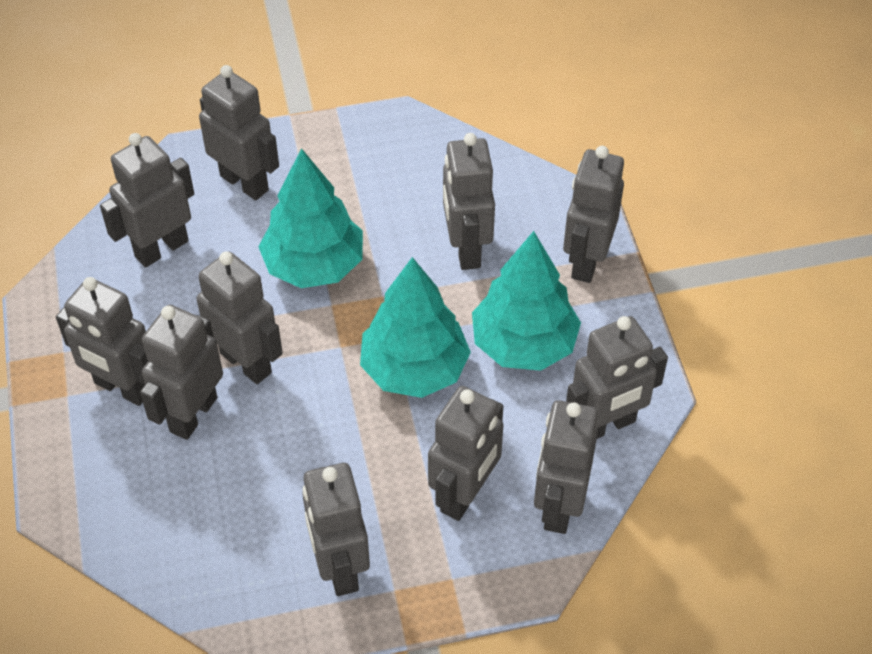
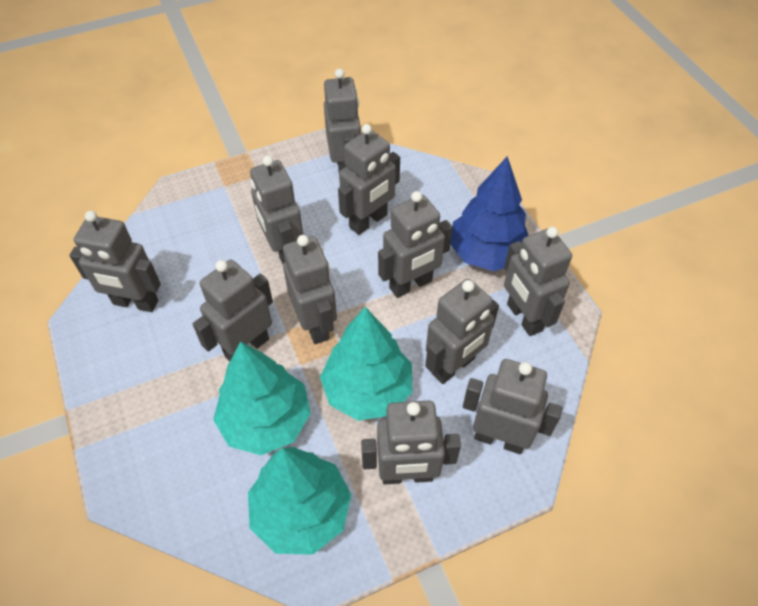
blue tree: 0 -> 1

